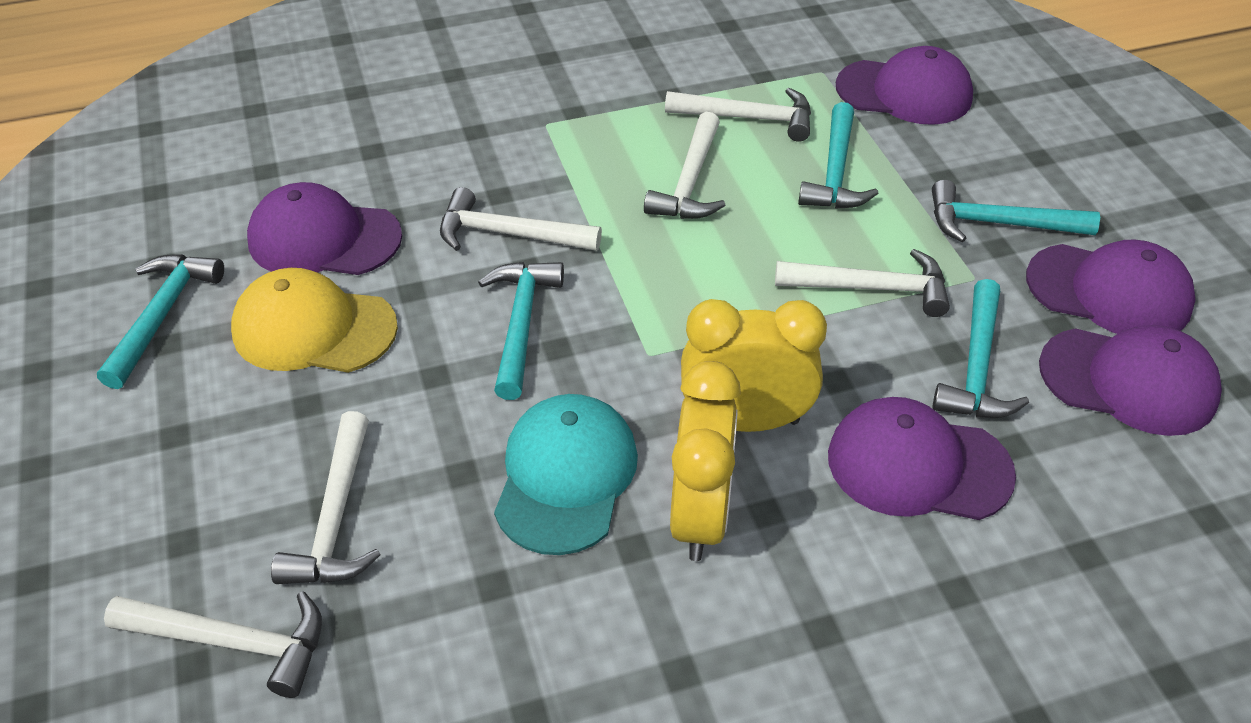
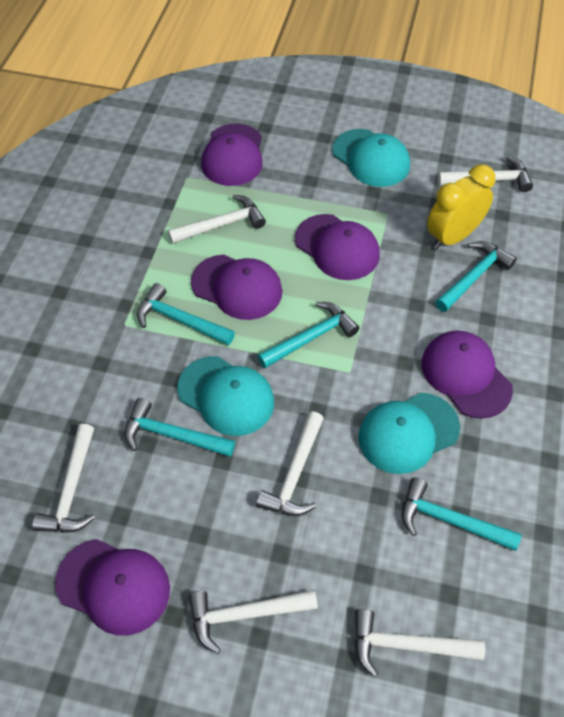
turquoise cap: 1 -> 3
yellow cap: 1 -> 0
yellow clock: 2 -> 1

